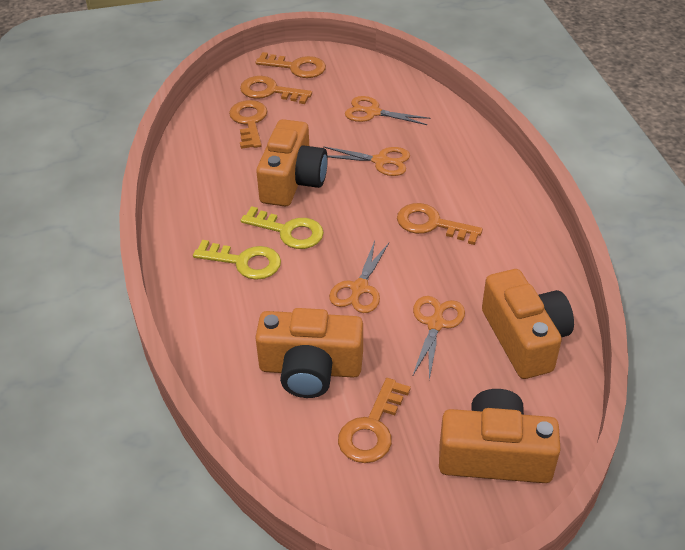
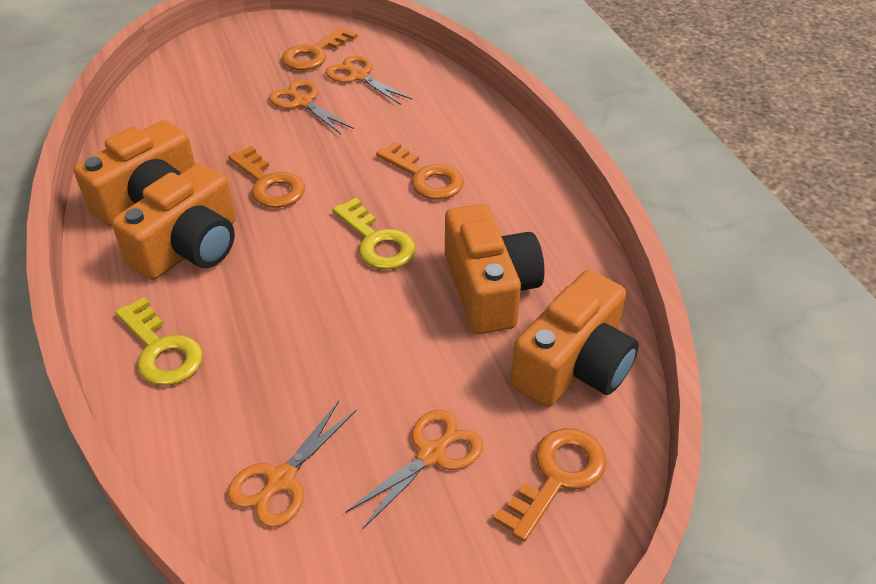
orange key: 5 -> 4

